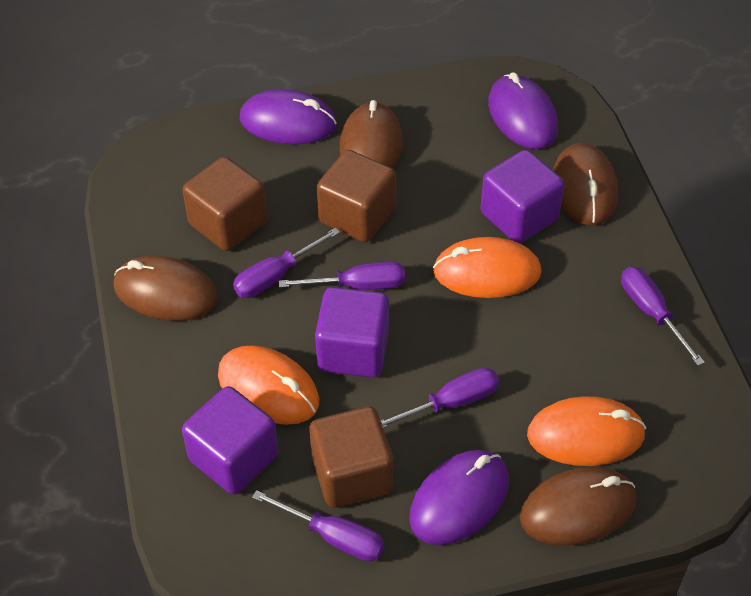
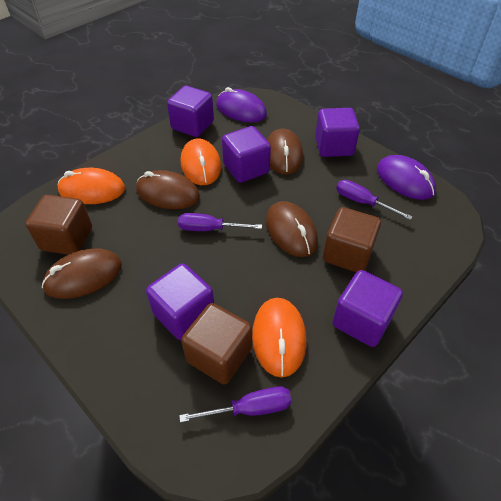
purple cube: 3 -> 5
purple mouse: 3 -> 2
purple screwdriver: 5 -> 3

